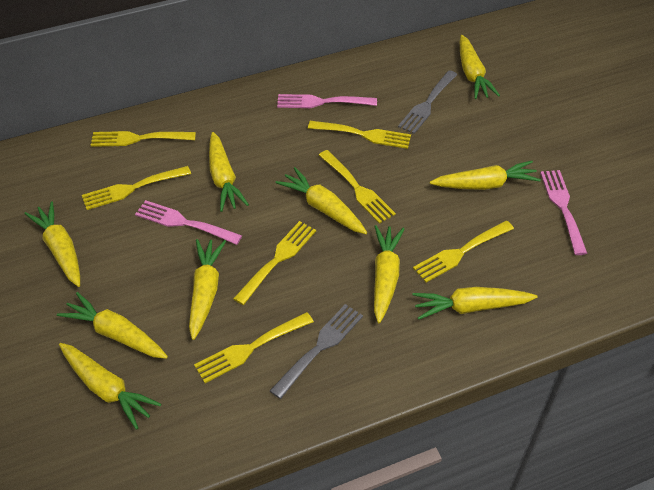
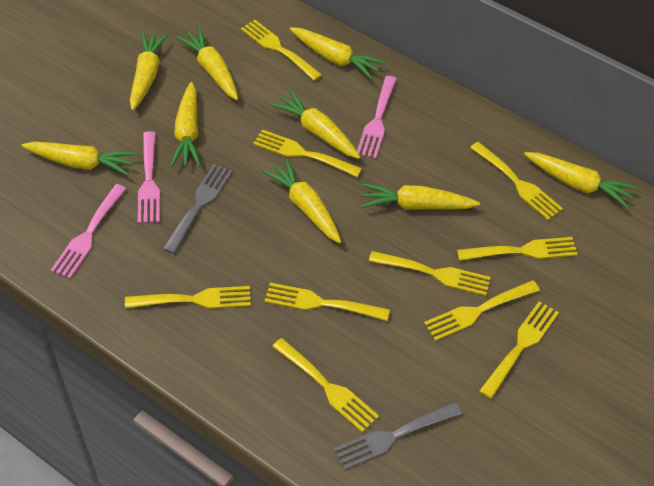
yellow carrot: 10 -> 9
yellow fork: 7 -> 10

